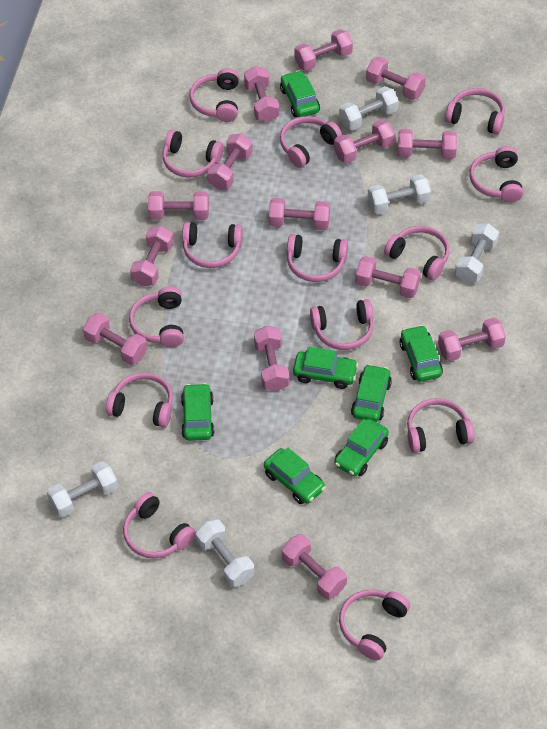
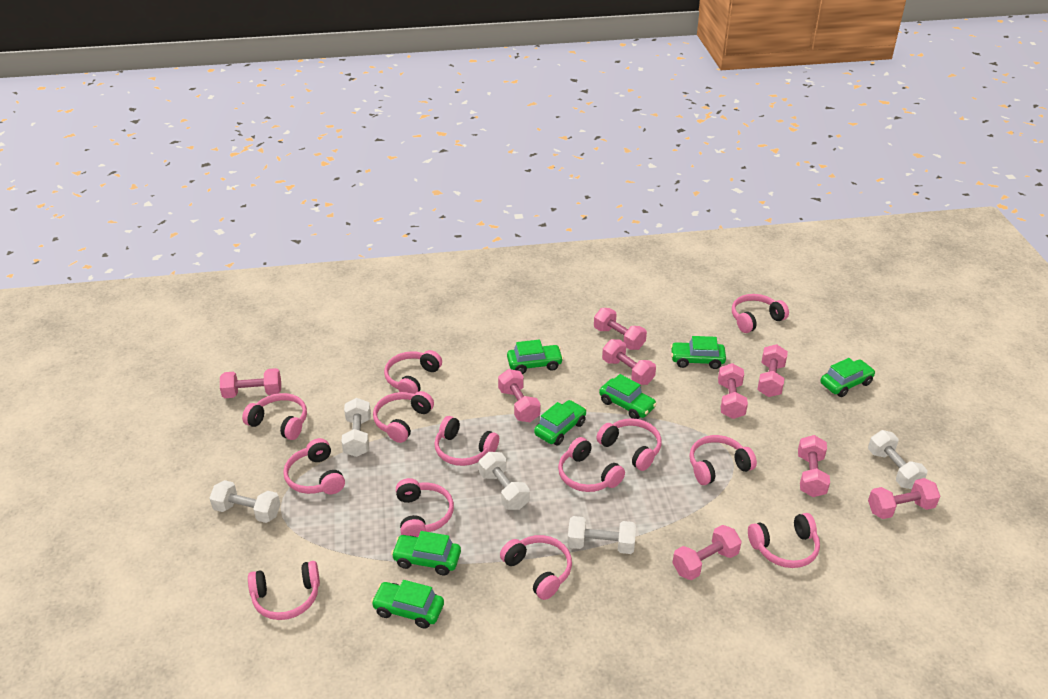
pink dumbbell: 14 -> 9
pink headphones: 14 -> 13

